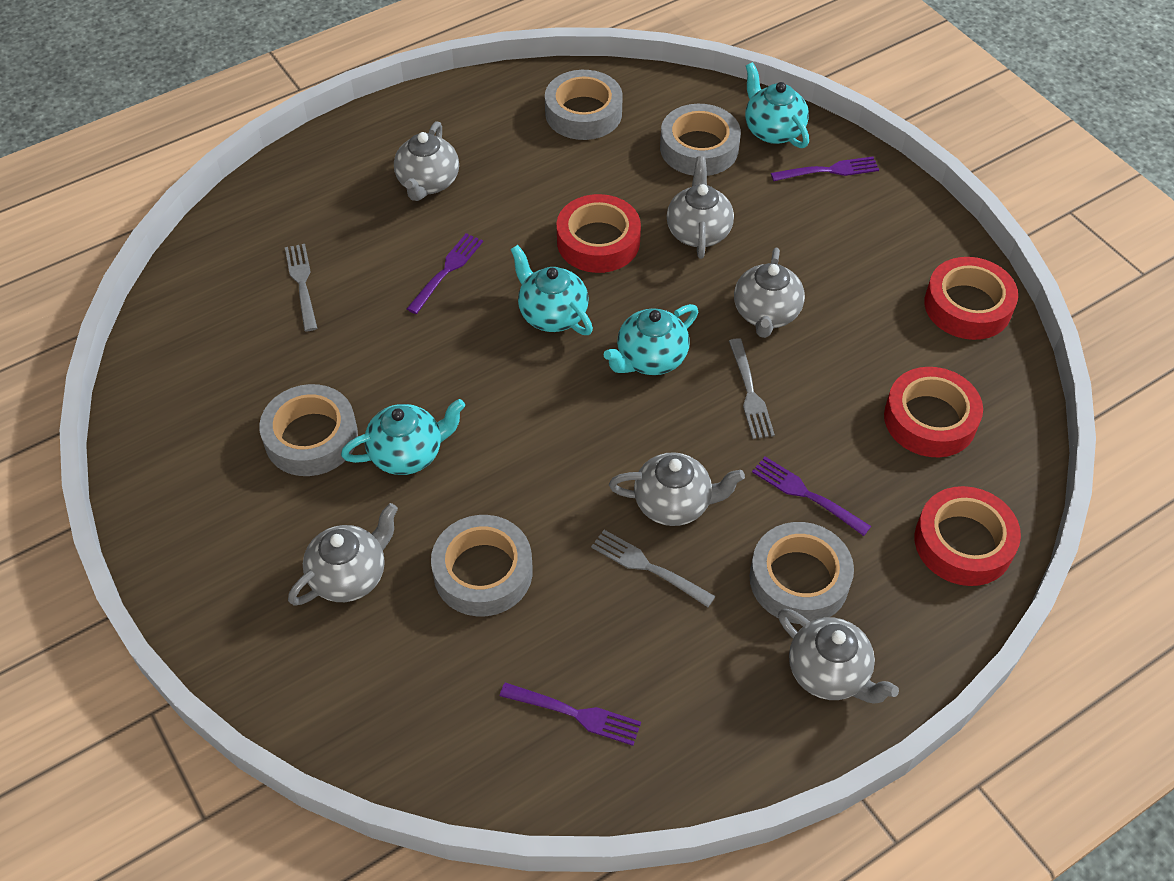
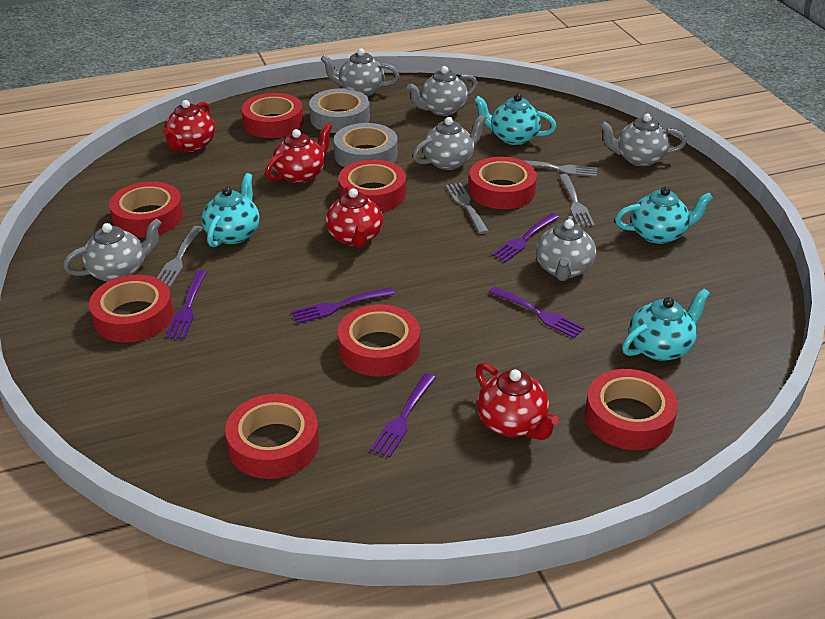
grey fork: 3 -> 4
grey tape: 5 -> 2
purple fork: 4 -> 5
red tape: 4 -> 8
red teapot: 0 -> 4

